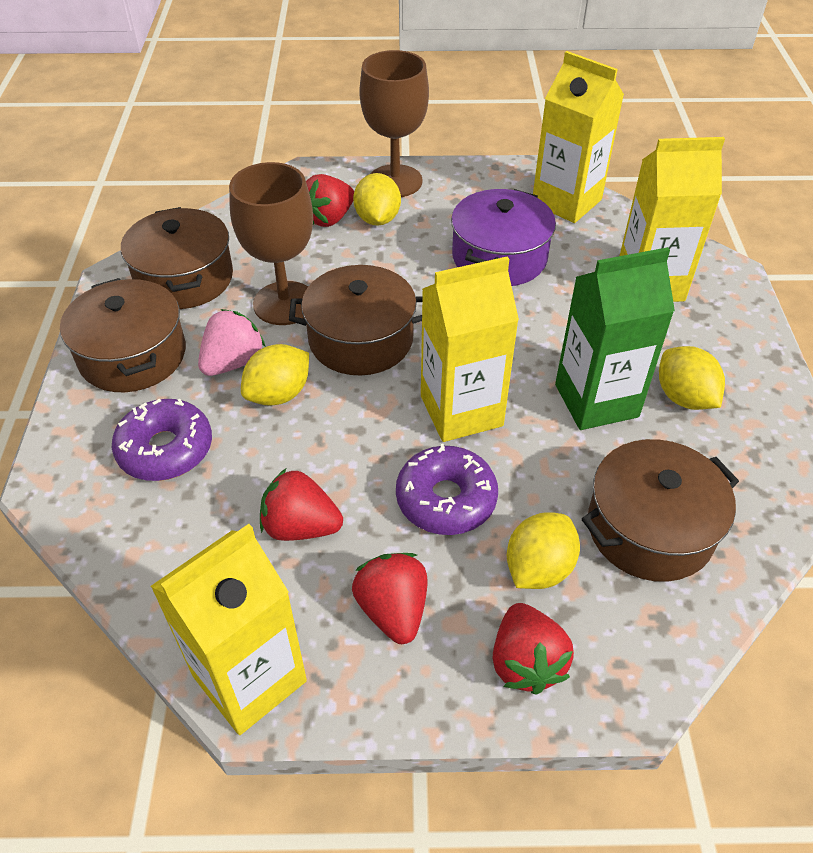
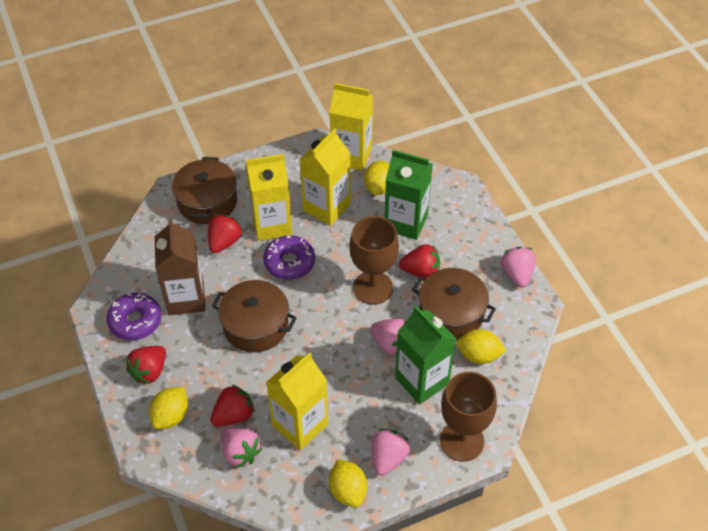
brown carton: 0 -> 1
brown pot: 4 -> 3
green carton: 1 -> 2
pink strawberry: 1 -> 4
purple pot: 1 -> 0

